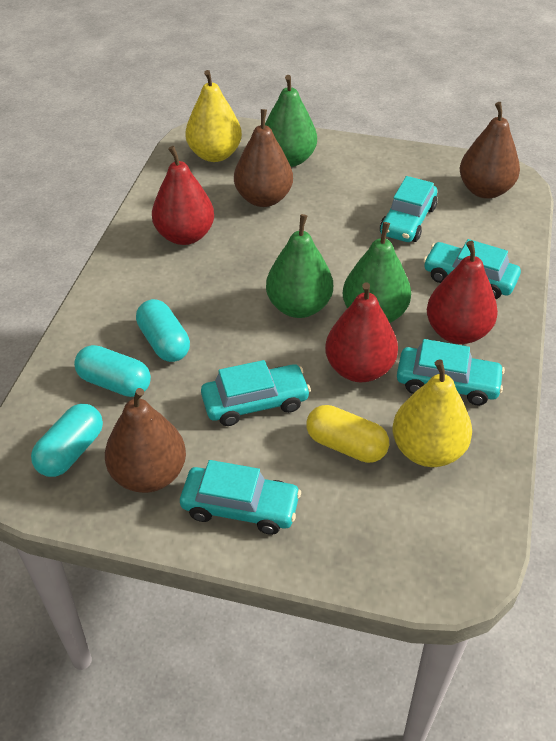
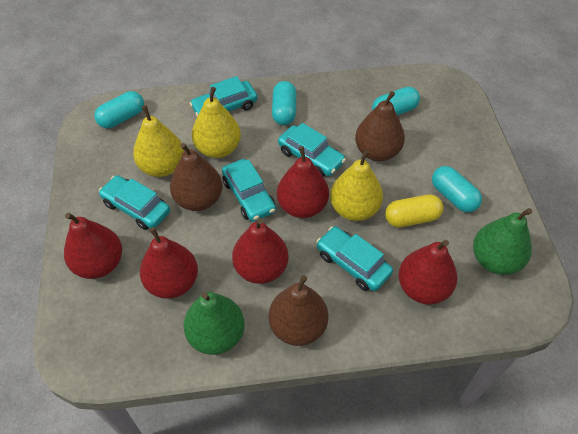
green pear: 3 -> 2
red pear: 3 -> 5
turquoise capsule: 3 -> 4
yellow pear: 2 -> 3

